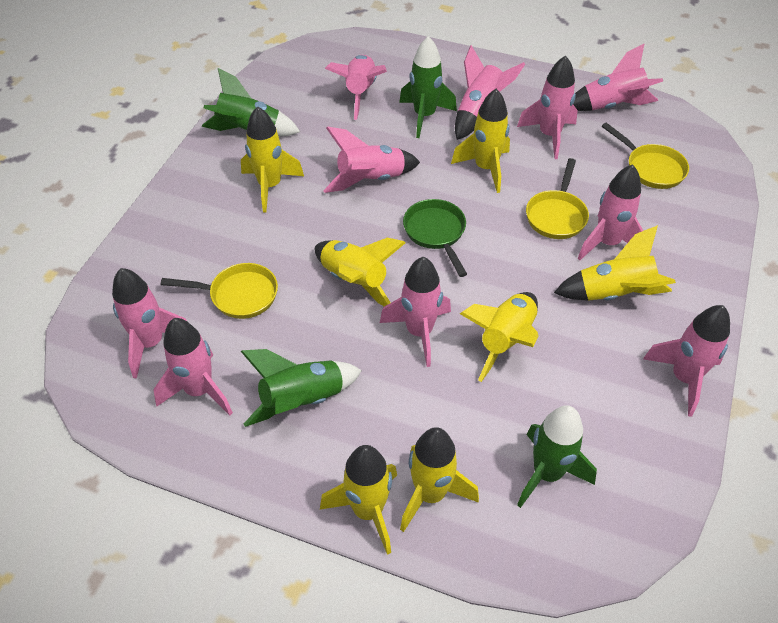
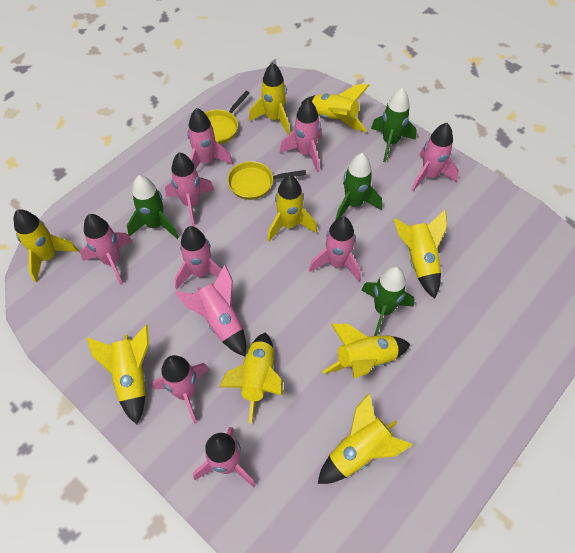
green pan: 1 -> 0
yellow pan: 3 -> 2
yellow rocket: 7 -> 9

